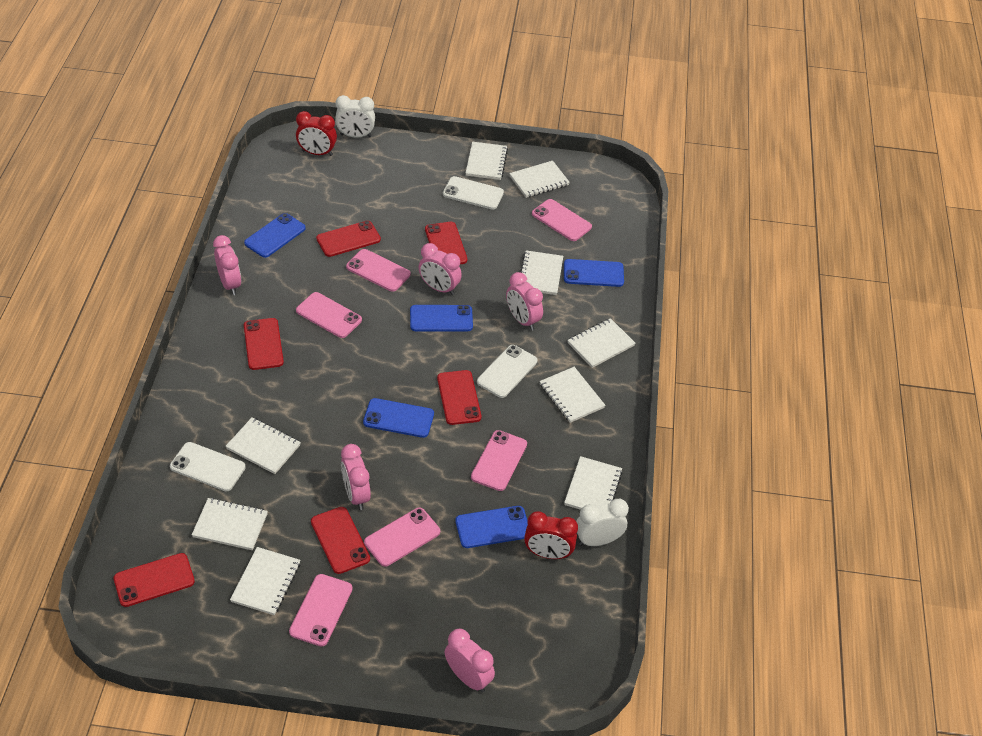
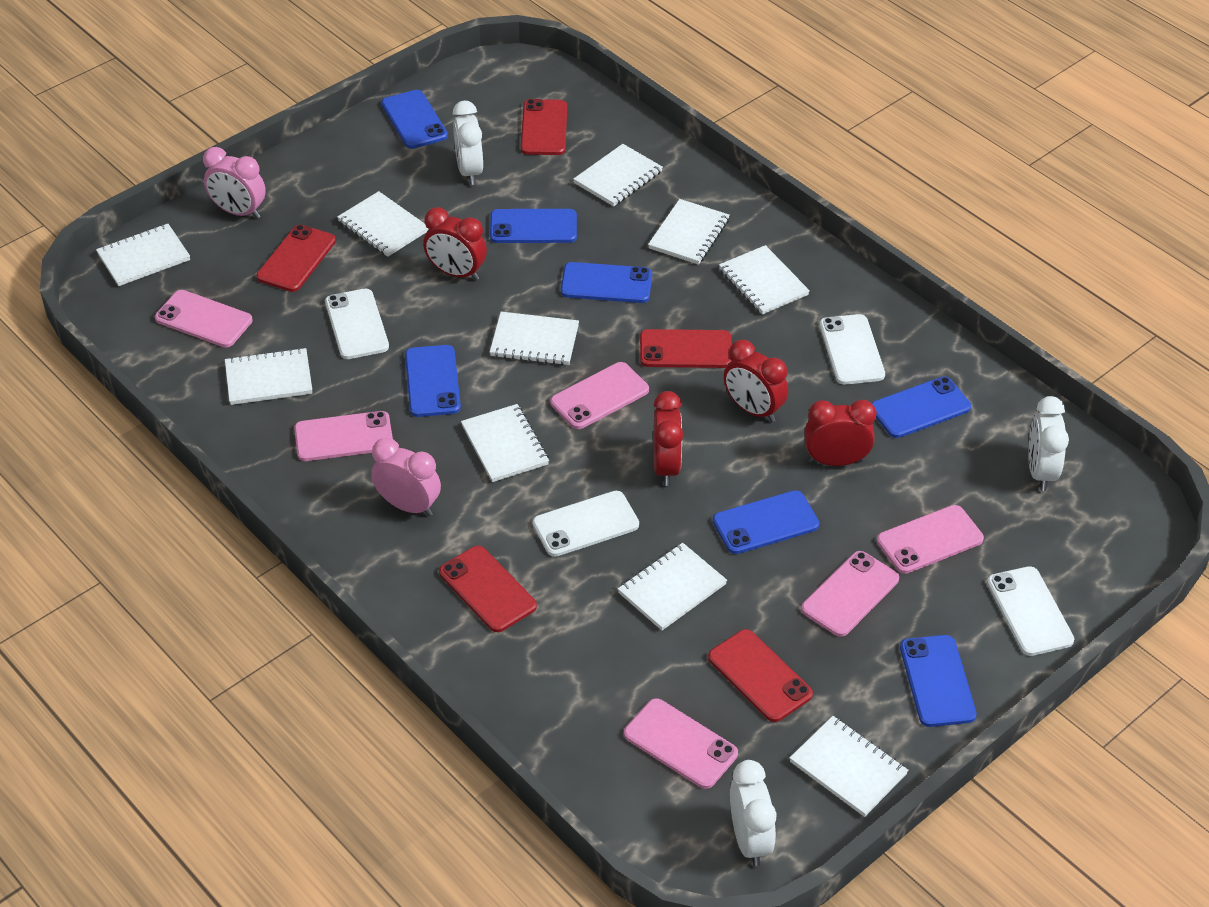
blue phone: 5 -> 7
pink clock: 5 -> 2
red clock: 2 -> 4
red phone: 6 -> 5
white clock: 2 -> 3
white notebook: 9 -> 10
white phone: 3 -> 4

